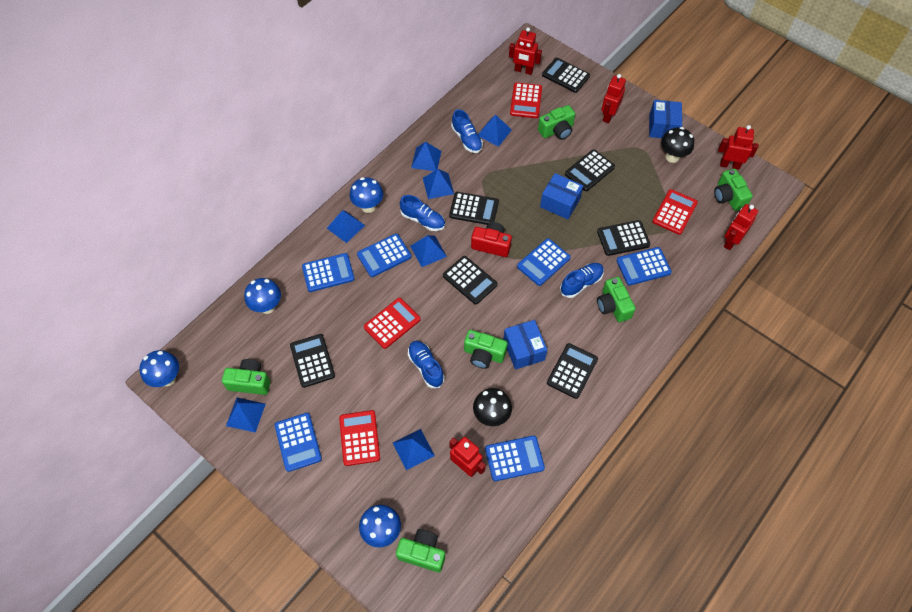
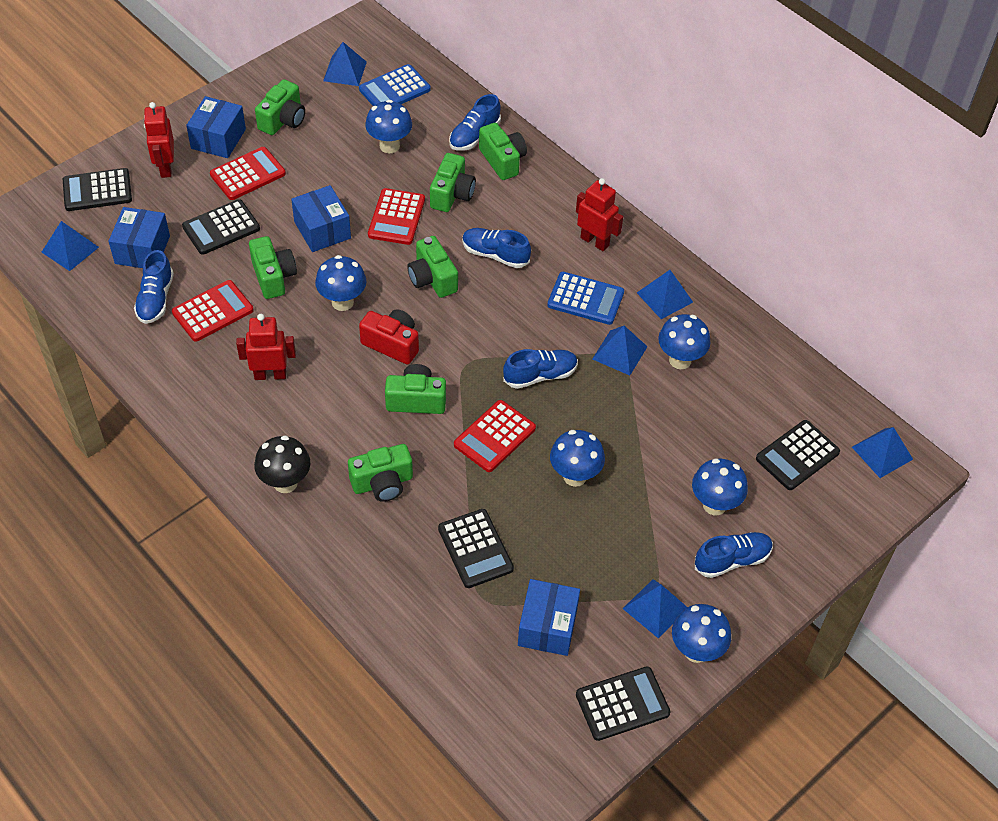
black calculator: 7 -> 5
black mushroom: 2 -> 1
blue box: 3 -> 4
blue calculator: 6 -> 2
blue mushroom: 4 -> 6
blue pyramid: 7 -> 6
blue shoe: 4 -> 5
green camera: 6 -> 7
red robot: 5 -> 3

